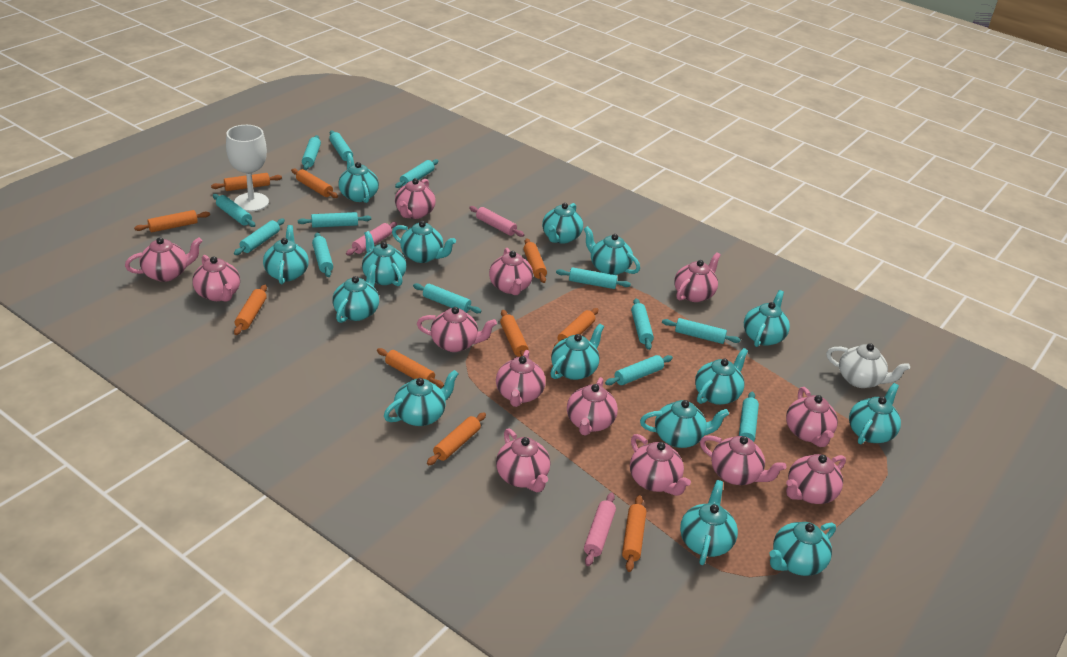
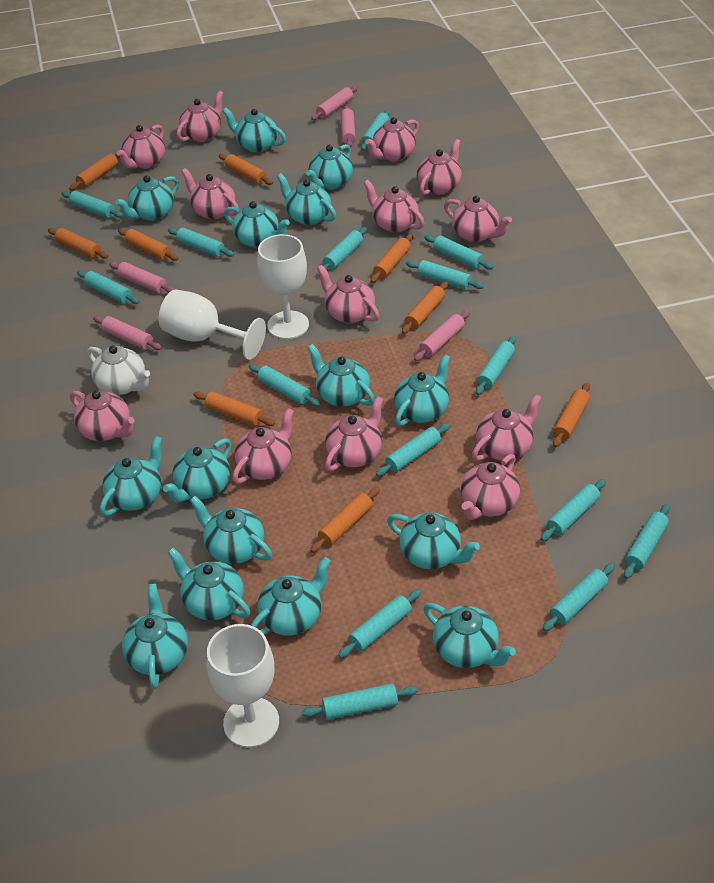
orange rolling pin: 10 -> 9
pink rolling pin: 3 -> 5
turquoise rolling pin: 13 -> 15
white goblet: 1 -> 3

